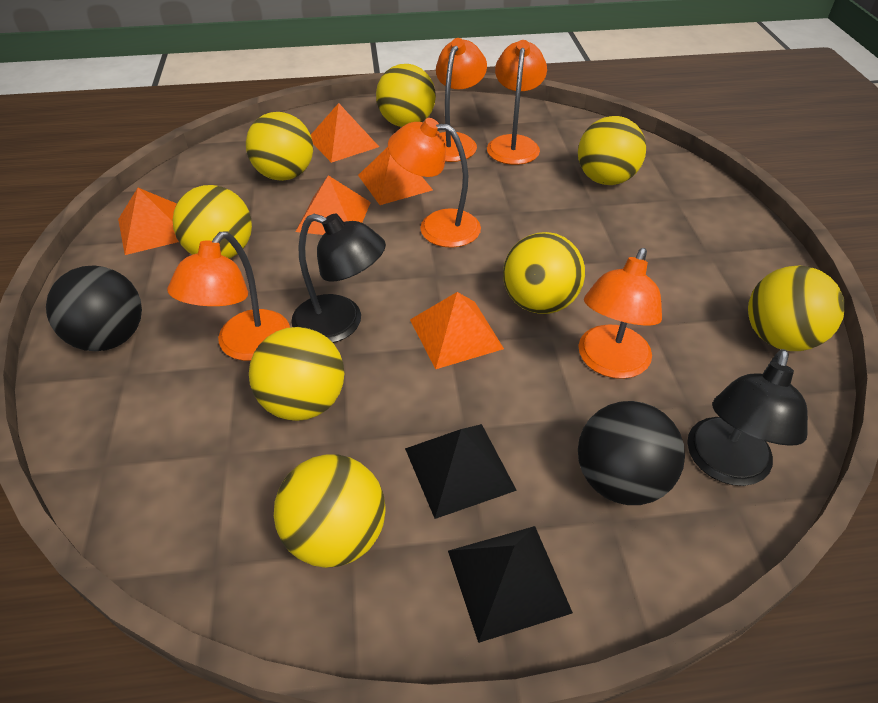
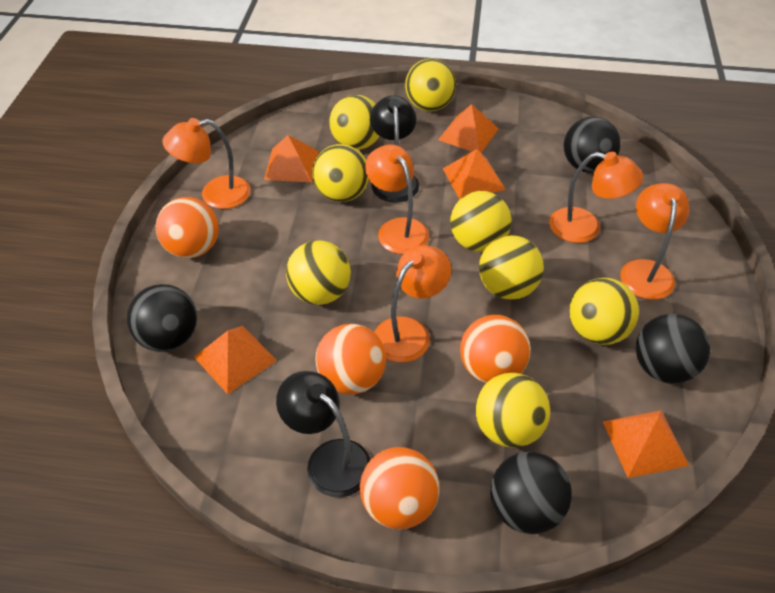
black ball: 2 -> 4
black pyramid: 2 -> 0
orange ball: 0 -> 4

